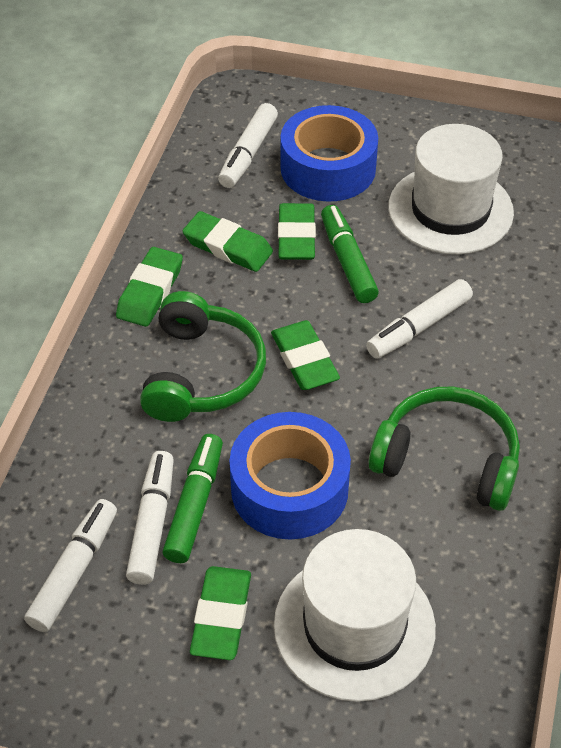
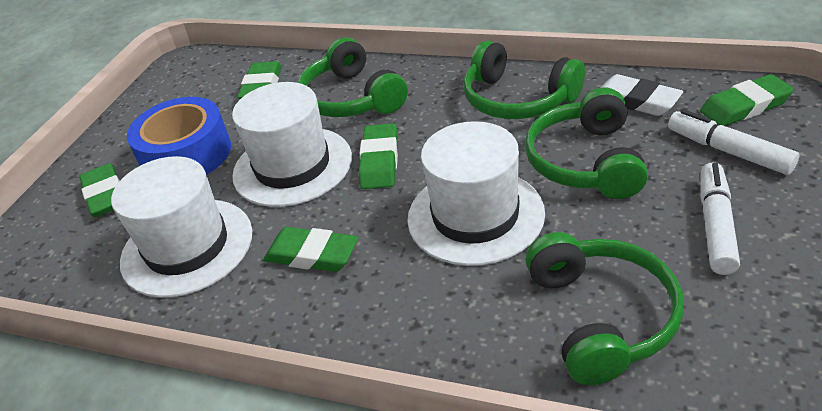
blue tape: 2 -> 1
green headphones: 2 -> 4
green marker: 2 -> 0
white eraser: 0 -> 1
white hat: 2 -> 3
white marker: 4 -> 2

